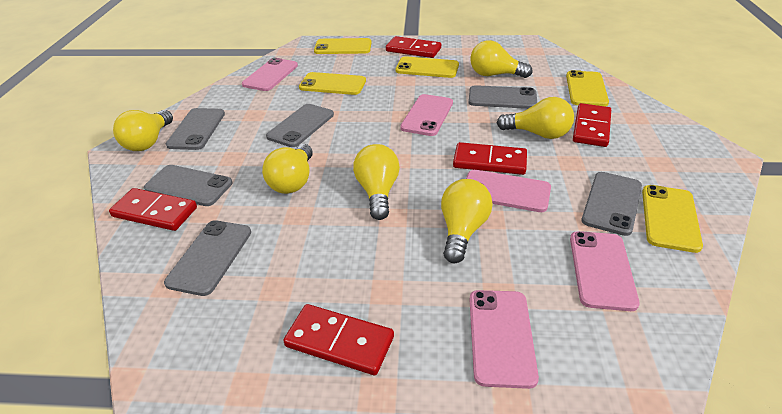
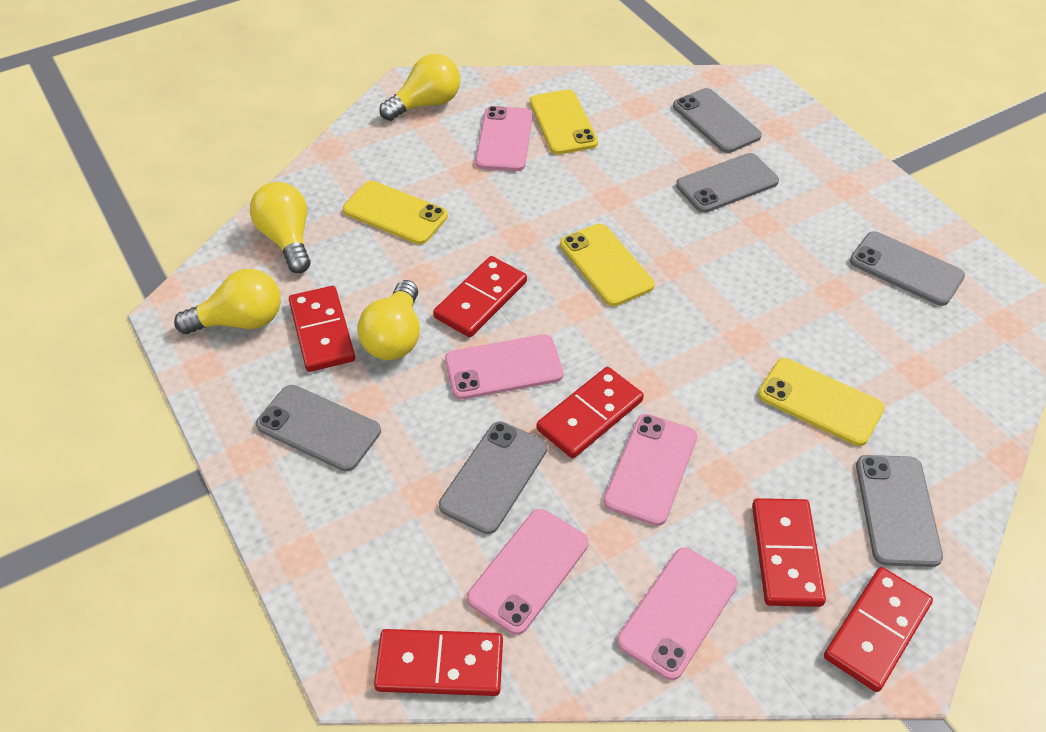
red domino: 5 -> 6
yellow light bulb: 6 -> 4
yellow phone: 5 -> 4

